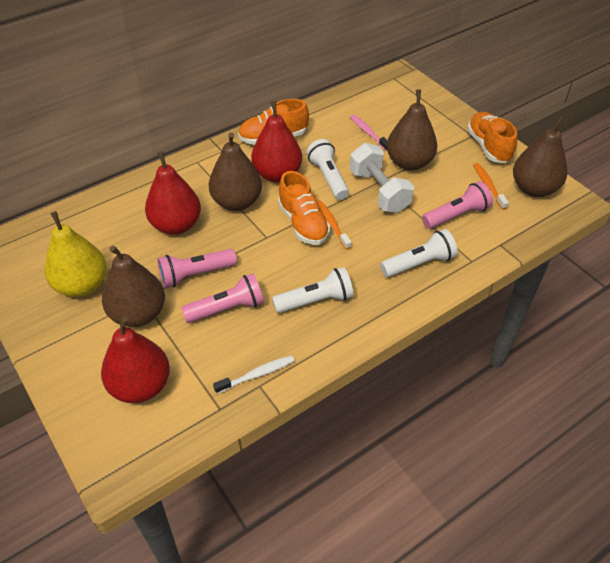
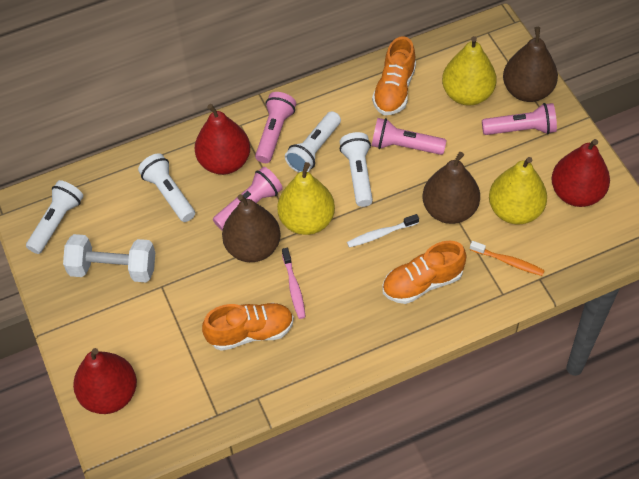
brown pear: 4 -> 3
orange toothbrush: 2 -> 1
pink flashlight: 3 -> 4
white flashlight: 3 -> 4
yellow pear: 1 -> 3

